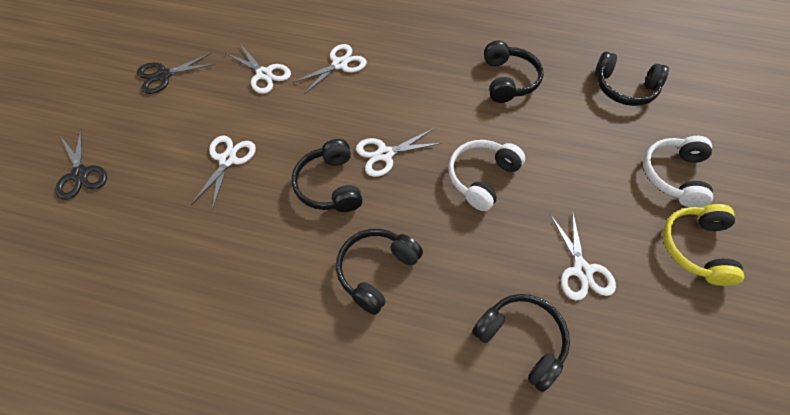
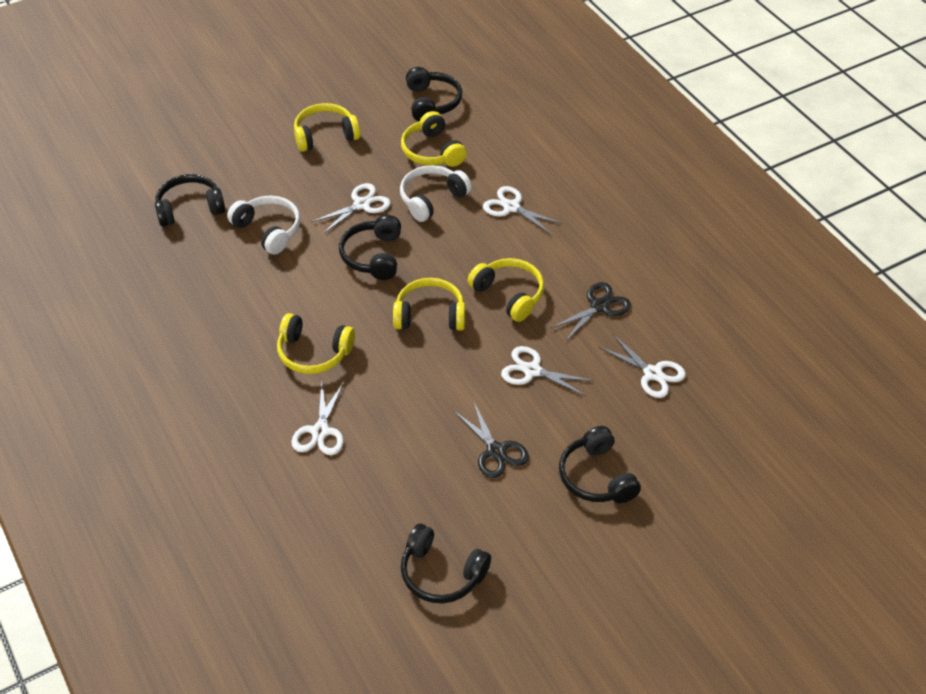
yellow headphones: 1 -> 5

